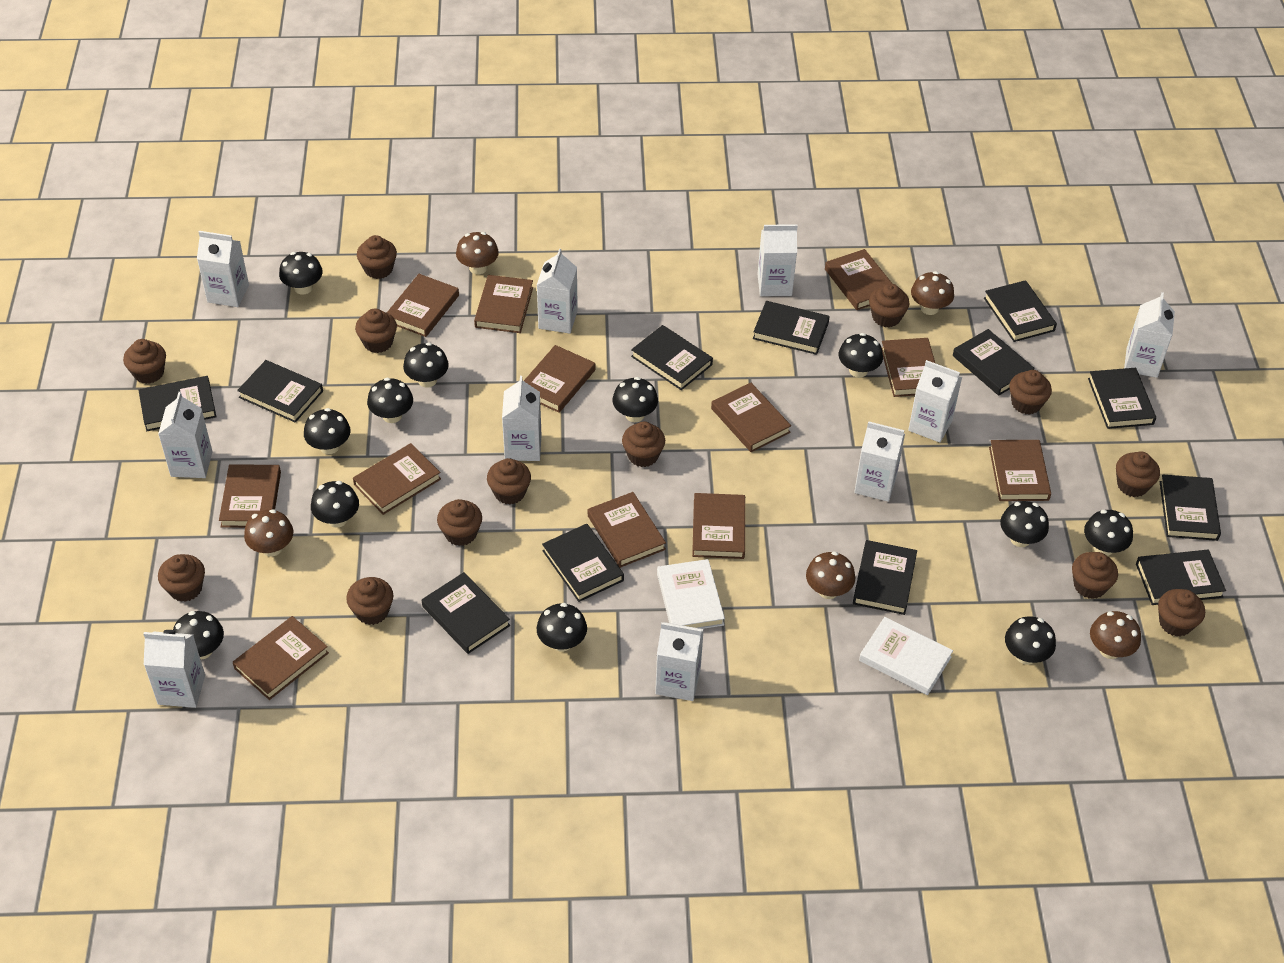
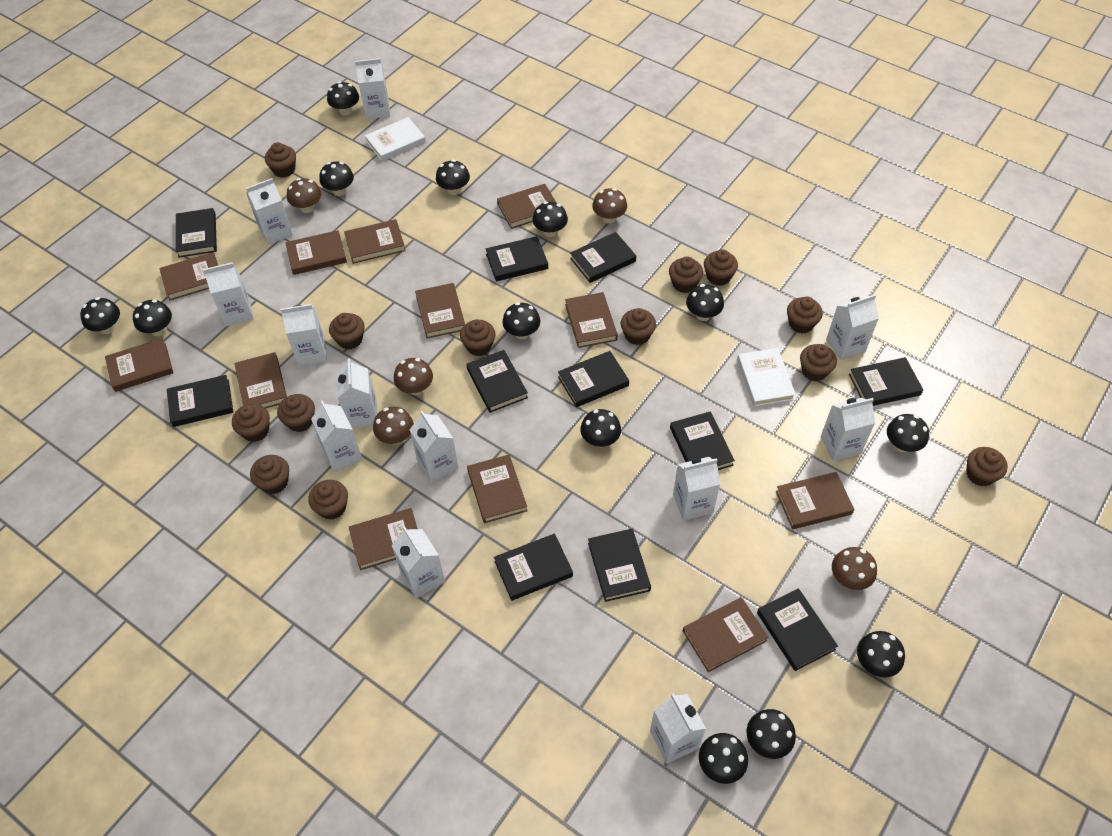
black book: 12 -> 11
black mushroom: 12 -> 13
white carton: 10 -> 12

